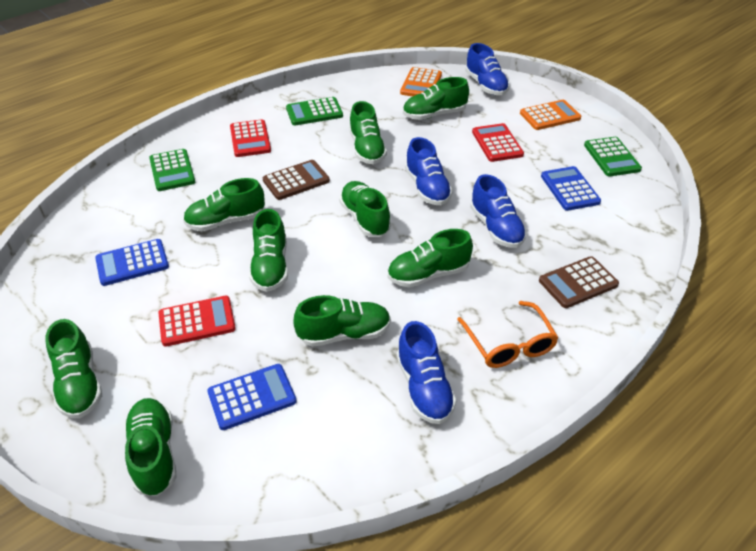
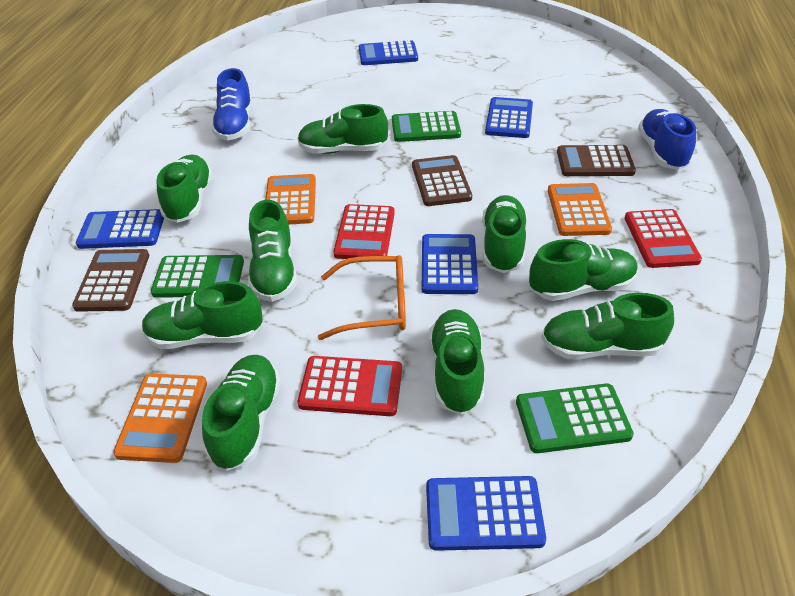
blue calculator: 3 -> 5
blue shoe: 4 -> 2
brown calculator: 2 -> 3
orange calculator: 2 -> 3

